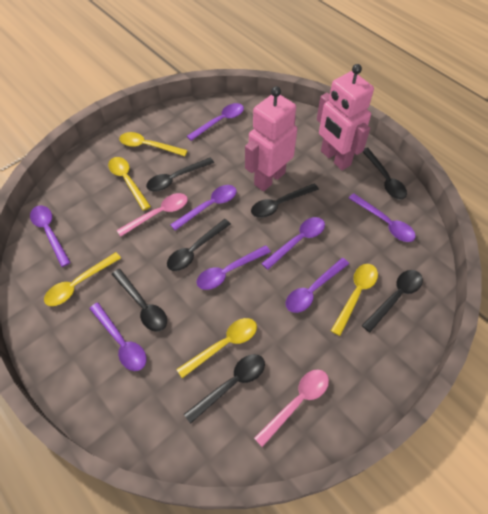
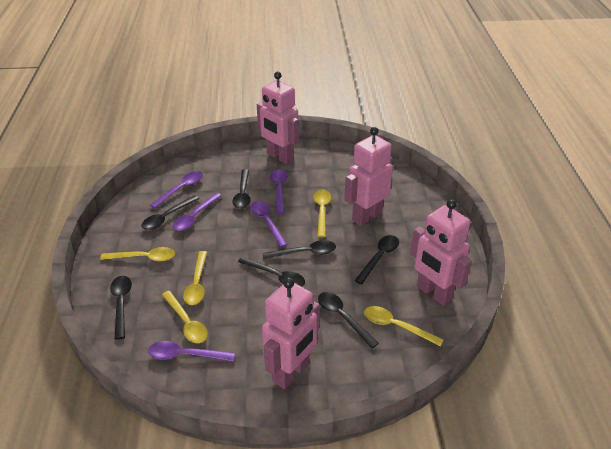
pink robot: 2 -> 4
pink spoon: 2 -> 0
purple spoon: 8 -> 5

